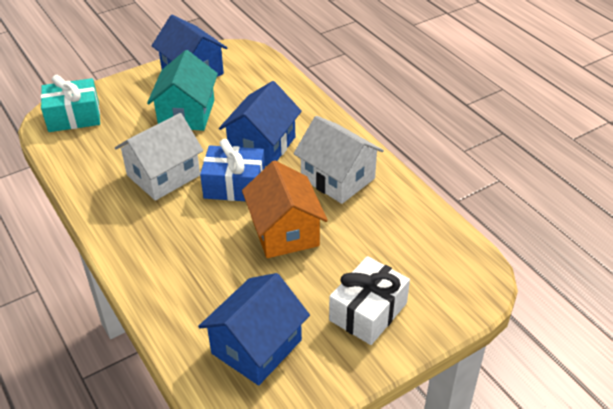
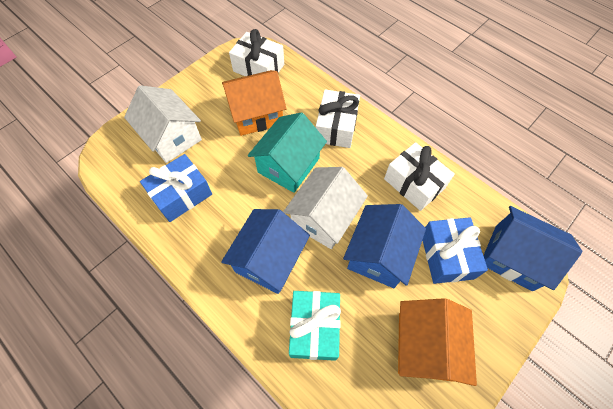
blue gift: 1 -> 2
orange house: 1 -> 2
white gift: 1 -> 3

